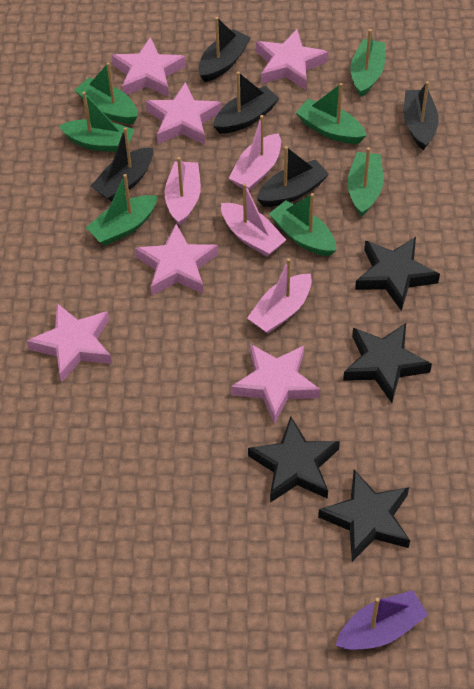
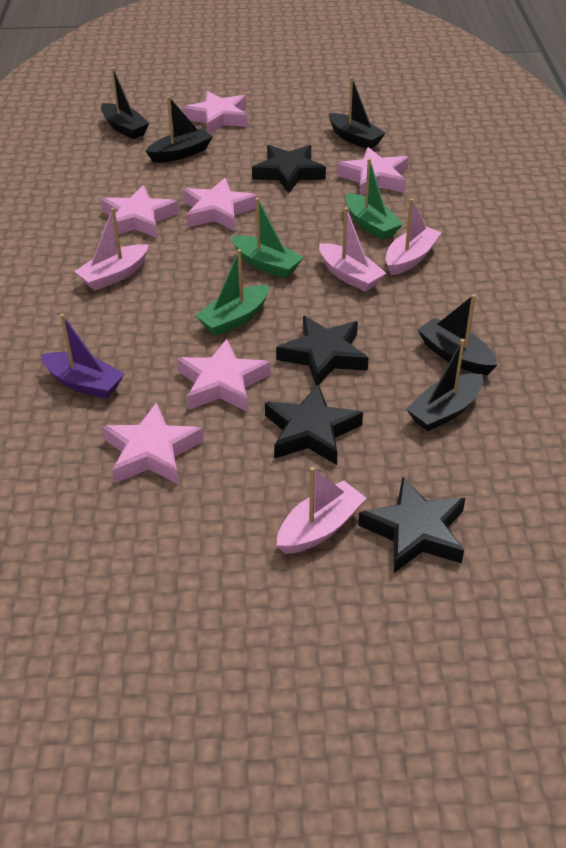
green boat: 7 -> 3

